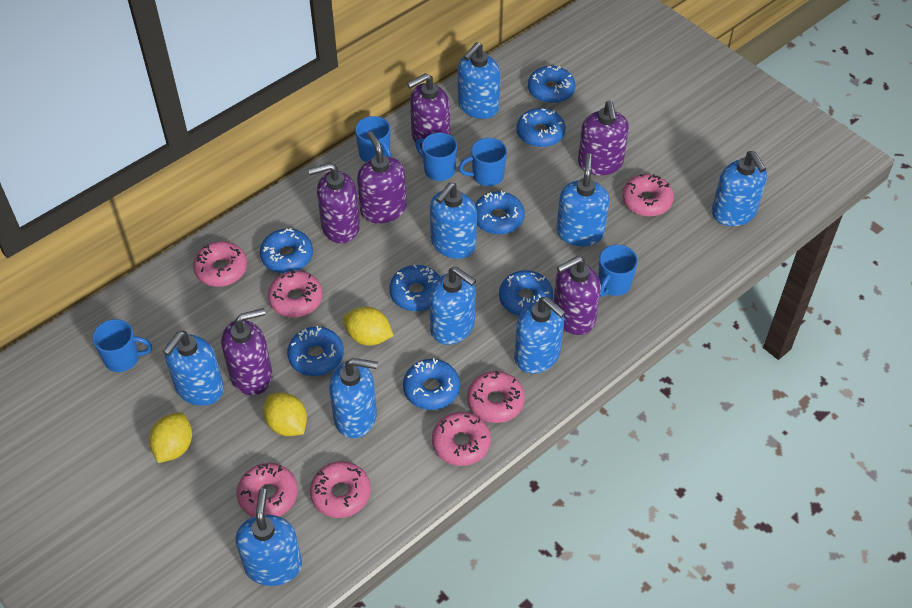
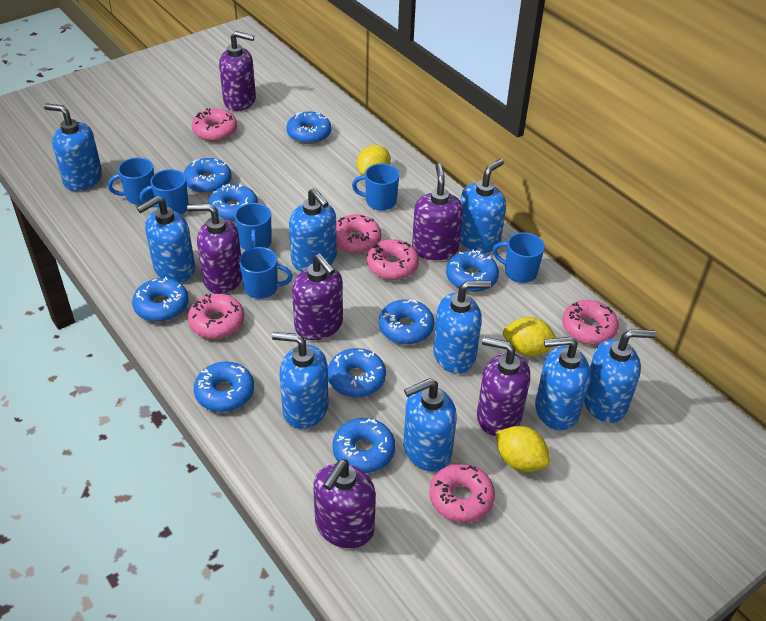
blue donut: 8 -> 9
blue mug: 5 -> 6
pink donut: 7 -> 6

